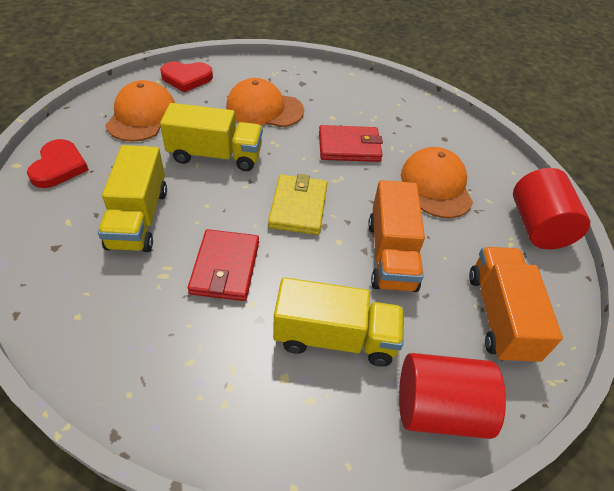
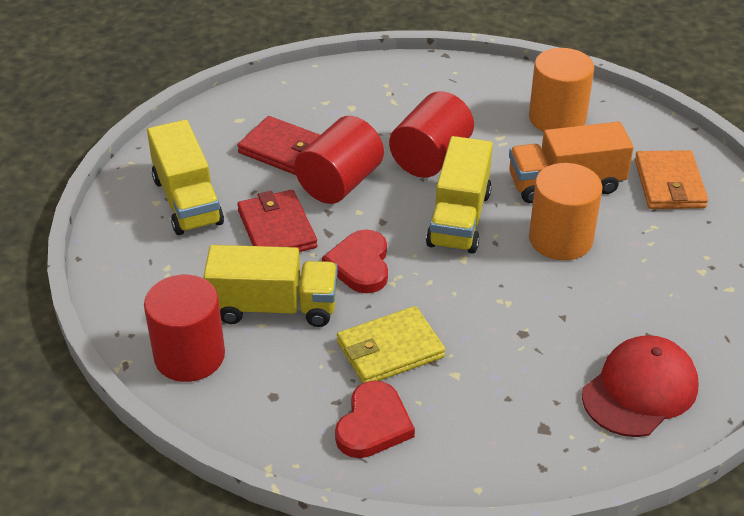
orange cap: 3 -> 0
orange cylinder: 0 -> 2
orange truck: 2 -> 1
orange wallet: 0 -> 1
red cap: 0 -> 1
red cylinder: 2 -> 3

